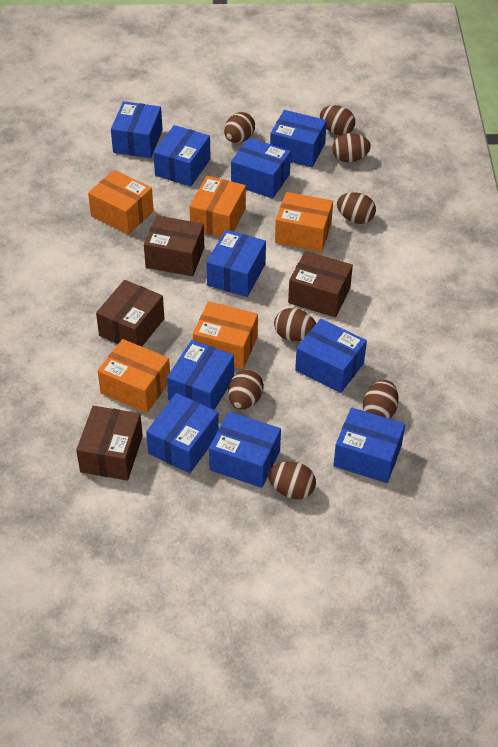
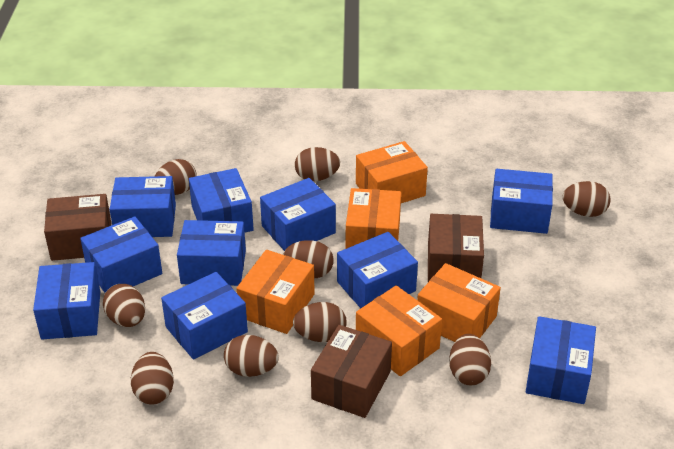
brown box: 4 -> 3
brown egg: 8 -> 9

